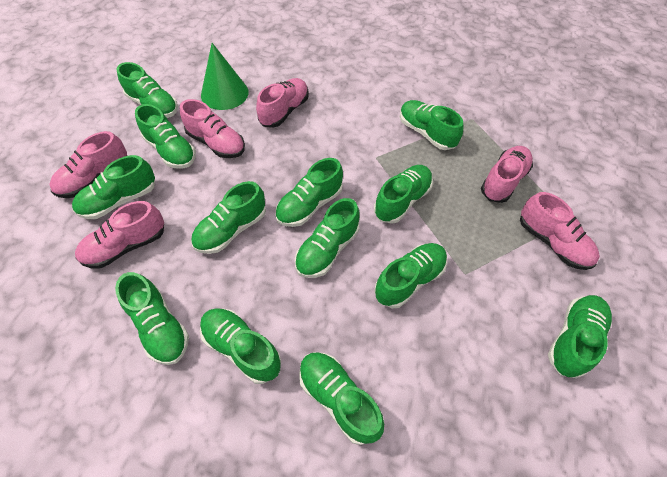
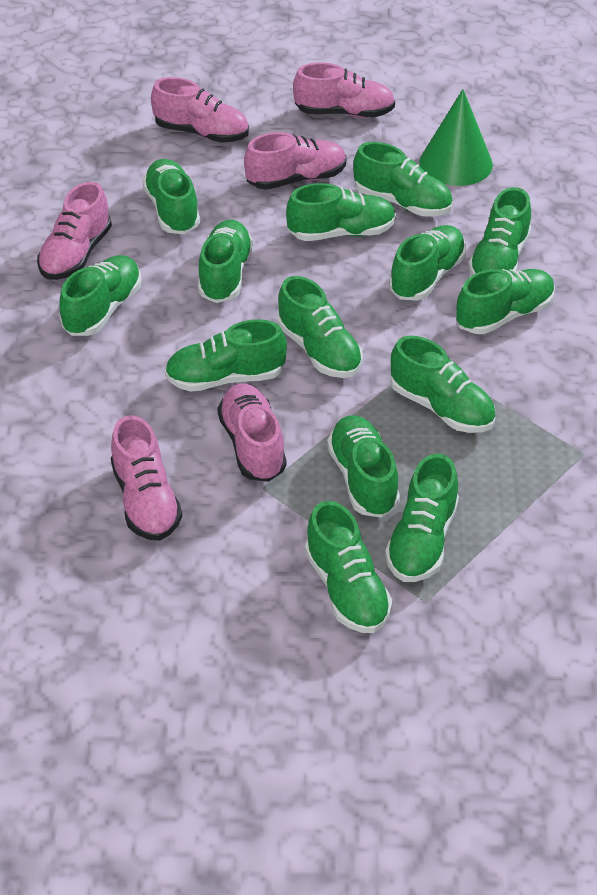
green shoe: 13 -> 14

